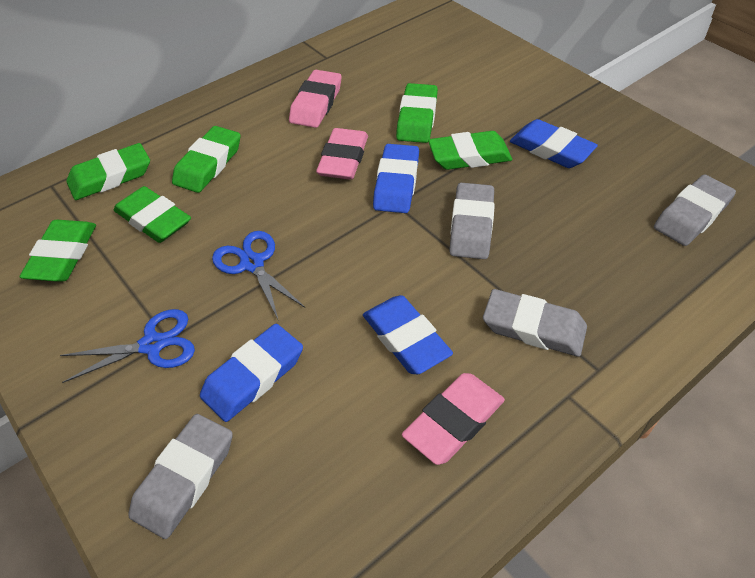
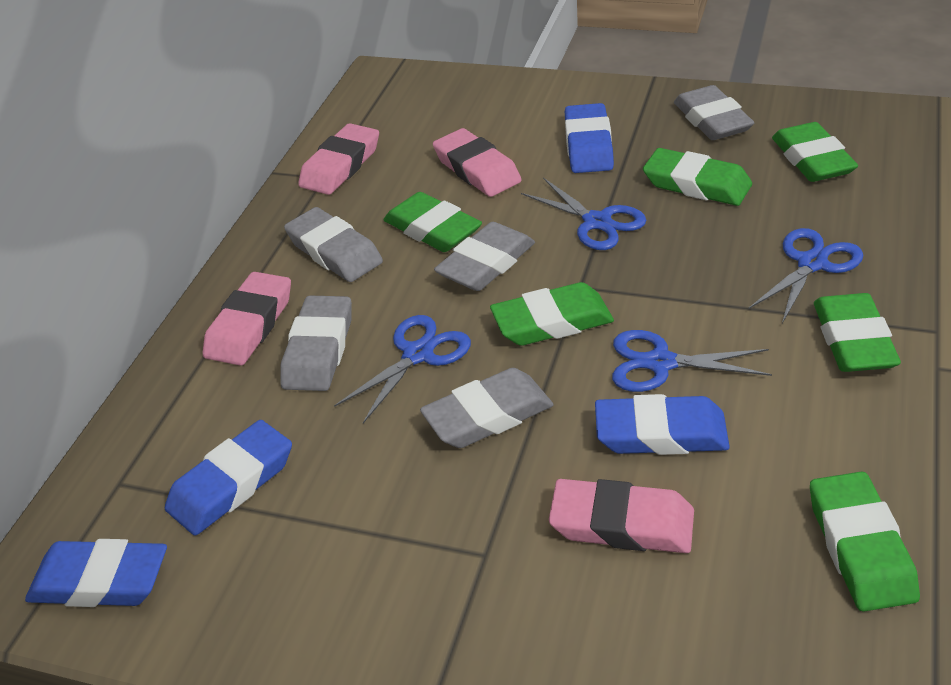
blue scissors: 2 -> 4
grey eraser: 4 -> 5
pink eraser: 3 -> 4

